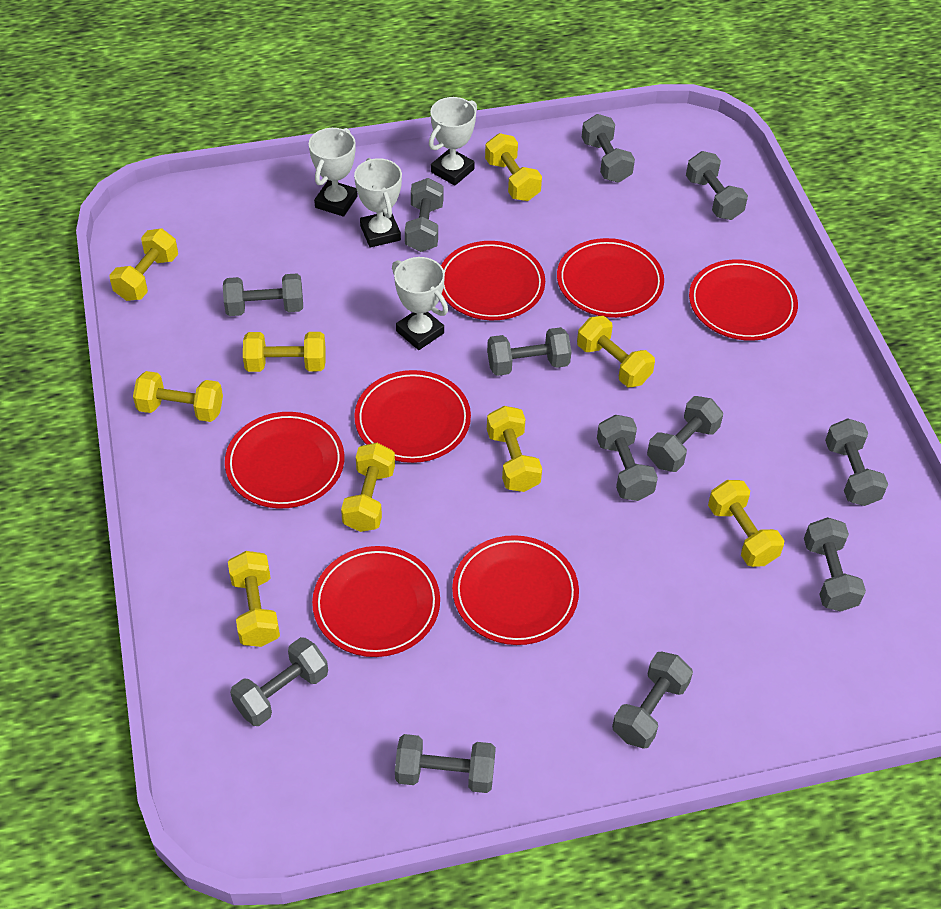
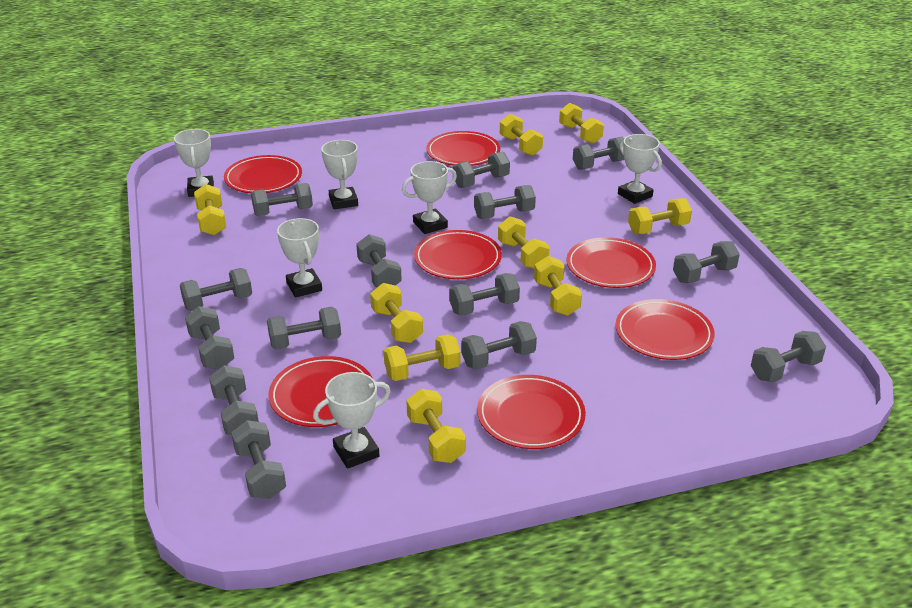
grey dumbbell: 12 -> 14
white trophy: 4 -> 6

